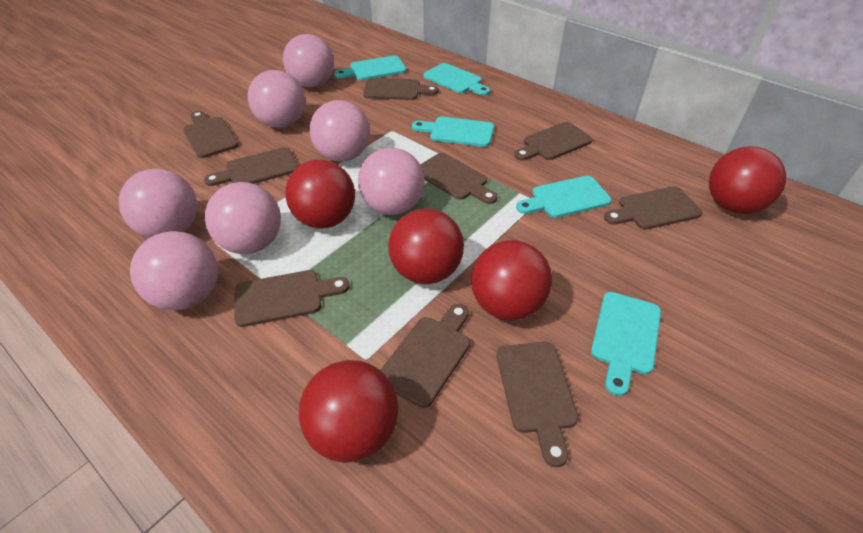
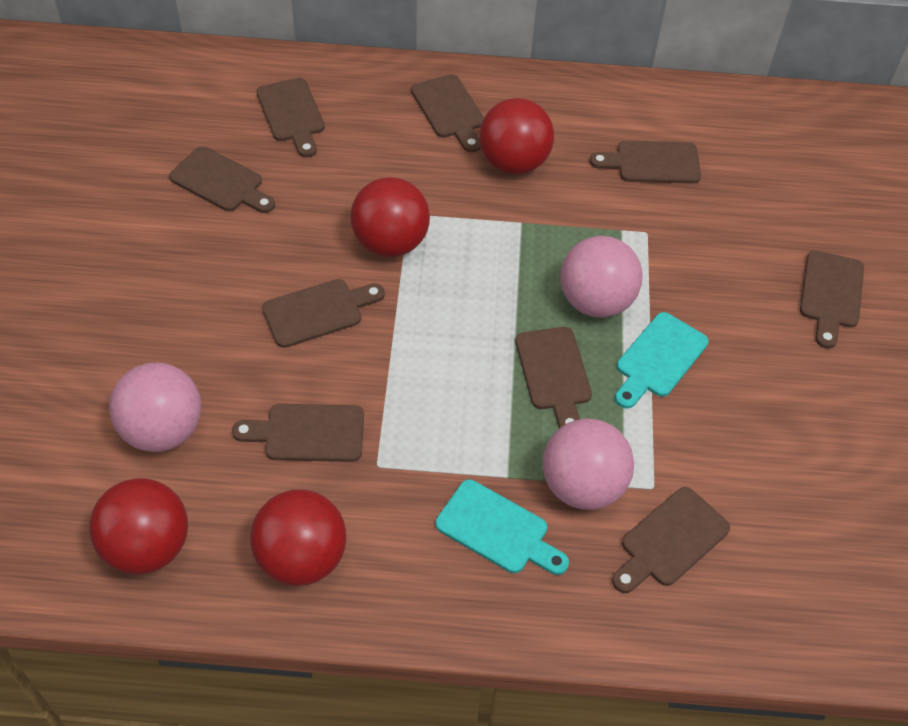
pink ball: 7 -> 3
red ball: 5 -> 4
turquoise cutting board: 5 -> 2

